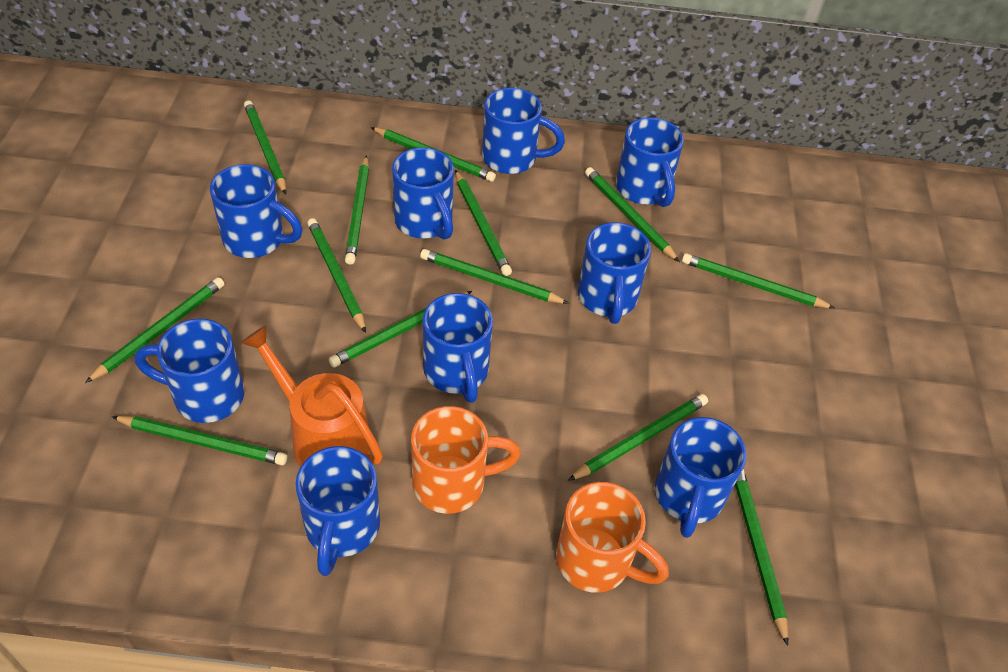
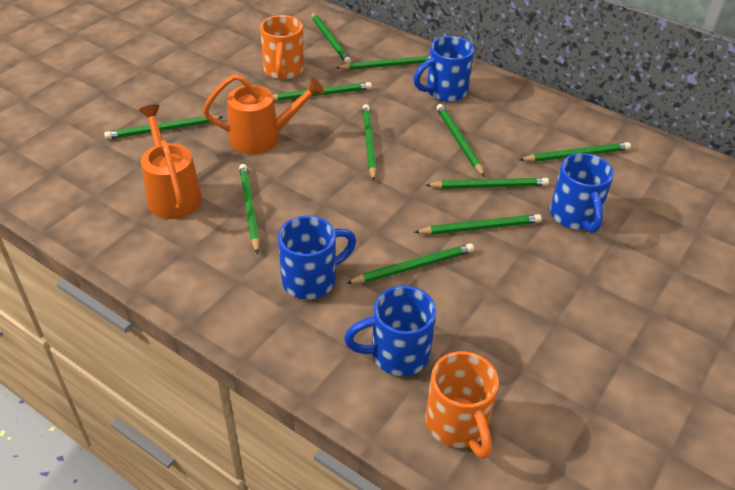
blue mug: 9 -> 4
green pencil: 13 -> 11
orange watering can: 1 -> 2

